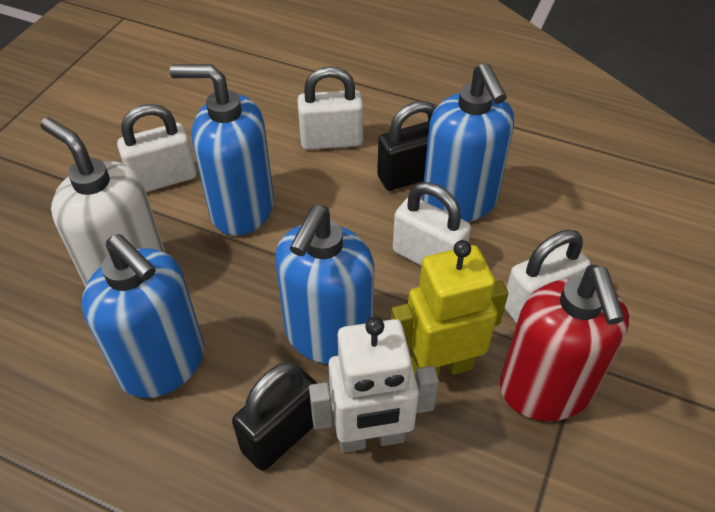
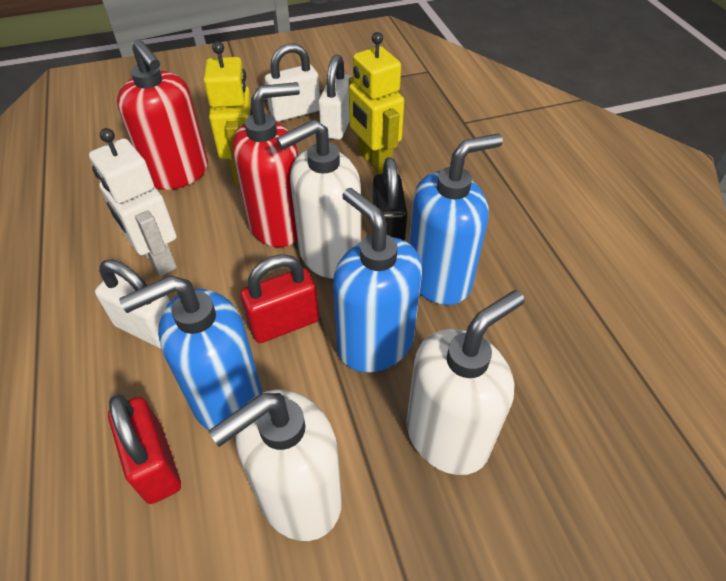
black padlock: 2 -> 1
blue soap dispenser: 4 -> 3
red padlock: 0 -> 2
red soap dispenser: 1 -> 2
white padlock: 4 -> 3
white soap dispenser: 1 -> 3
yellow robot: 1 -> 2

